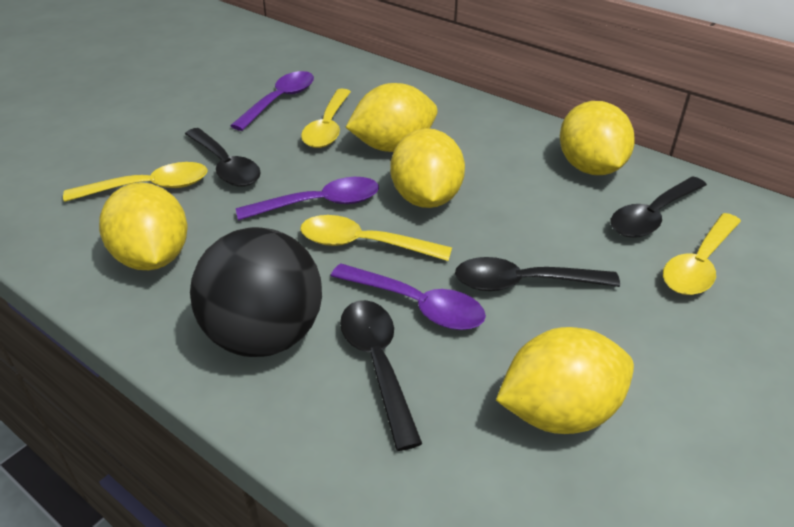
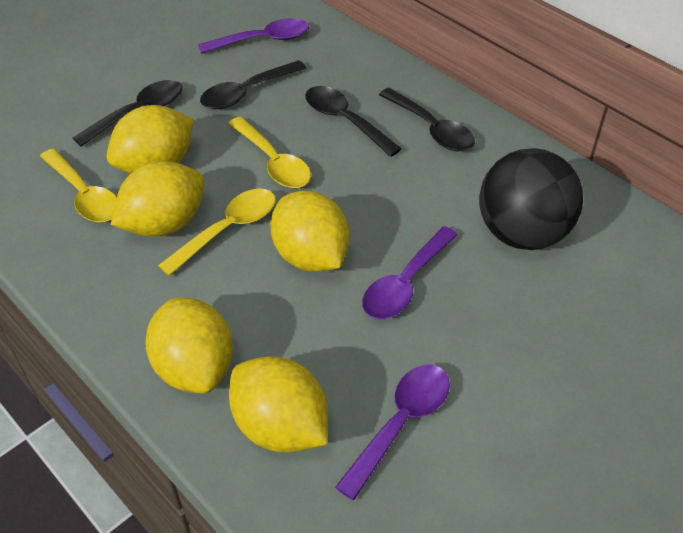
yellow spoon: 4 -> 3

